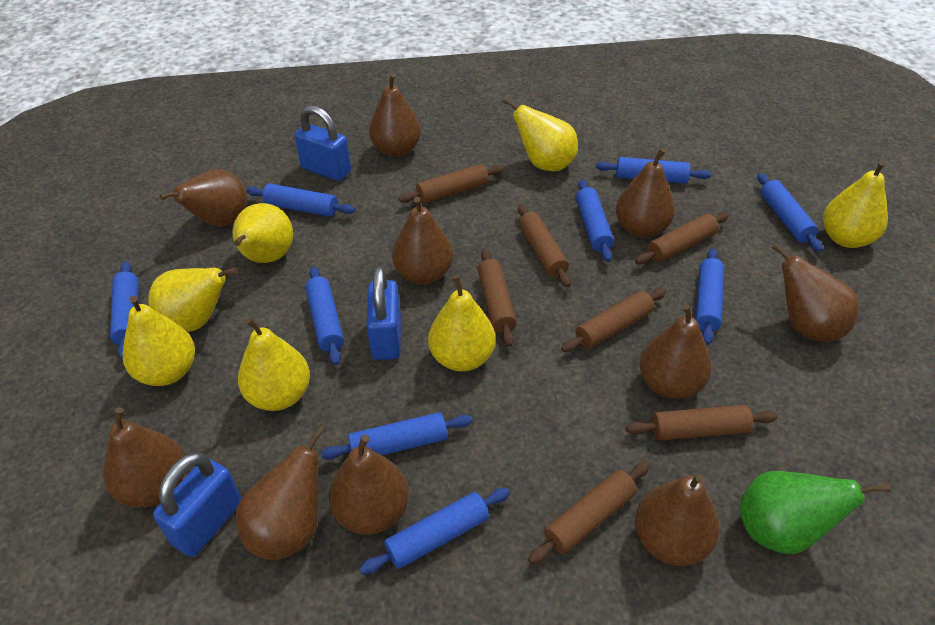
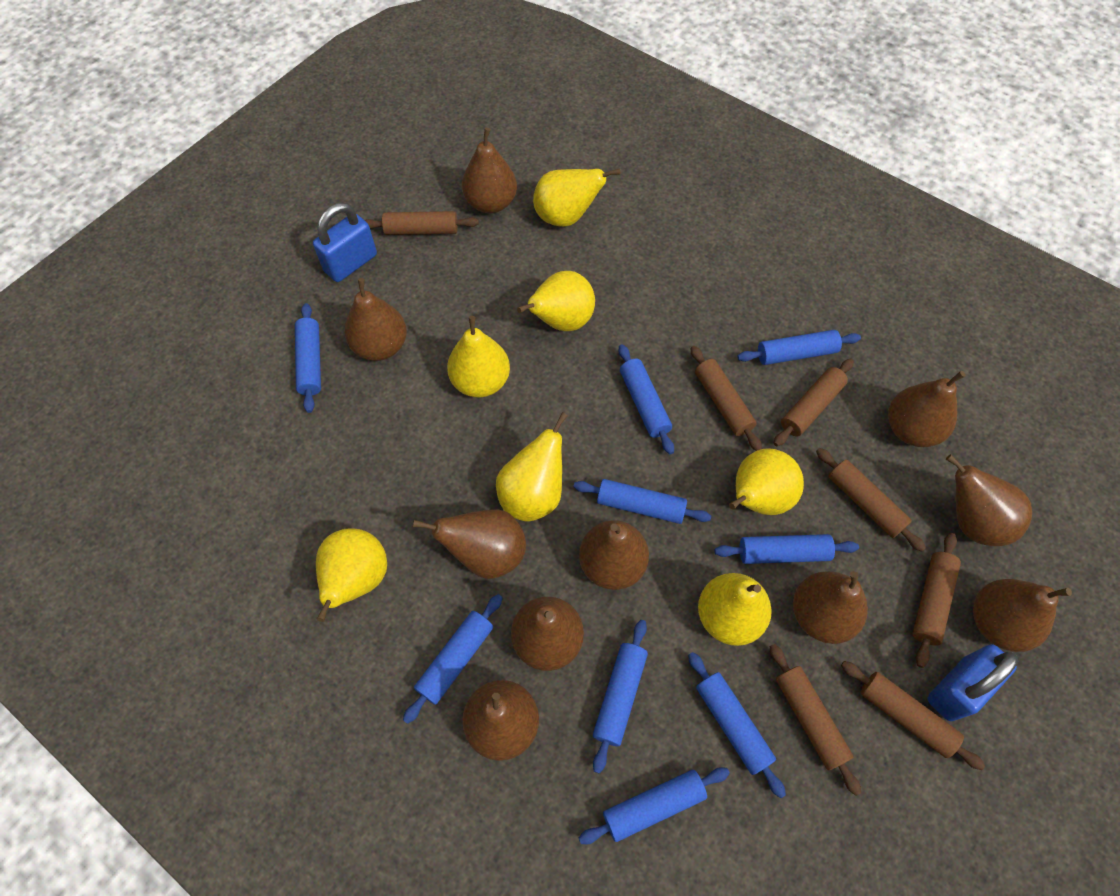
blue padlock: 3 -> 2
green pear: 1 -> 0

